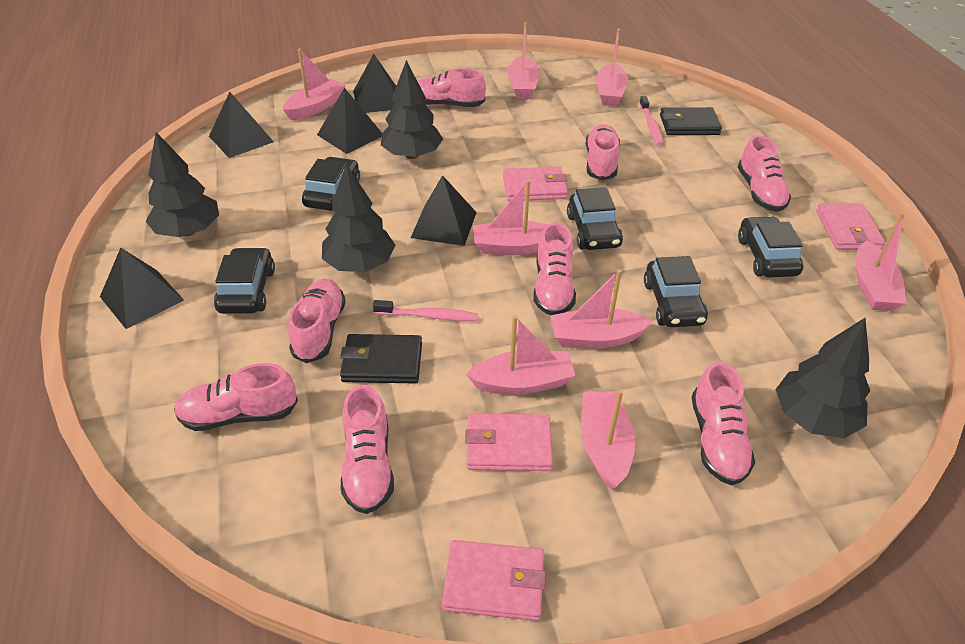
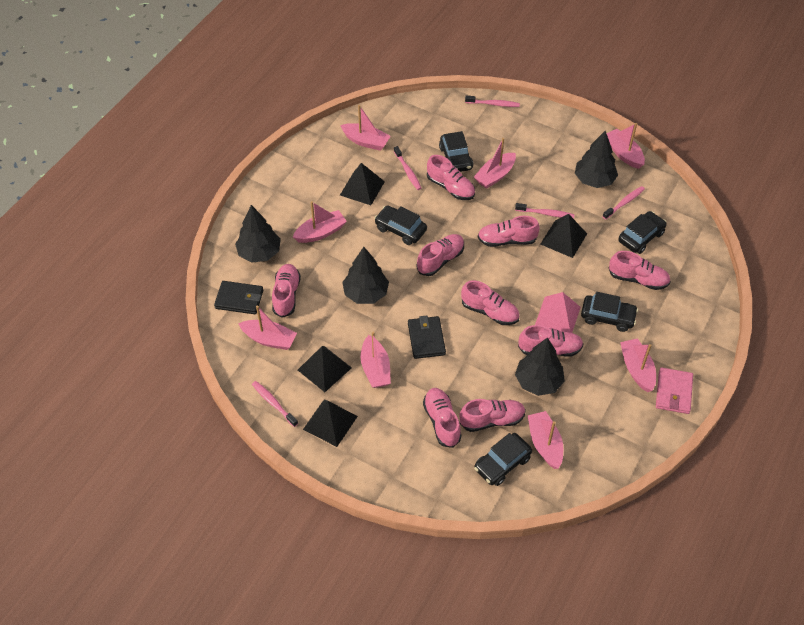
black pyramid: 5 -> 4
pink pyramid: 0 -> 1
pink shoe: 8 -> 9
pink toothbrush: 2 -> 5
pink wallet: 4 -> 1

